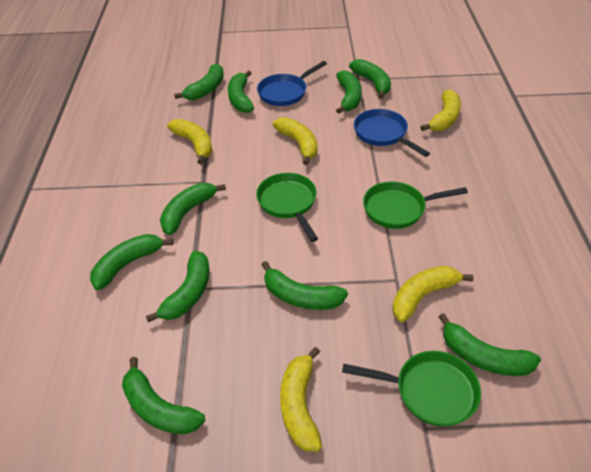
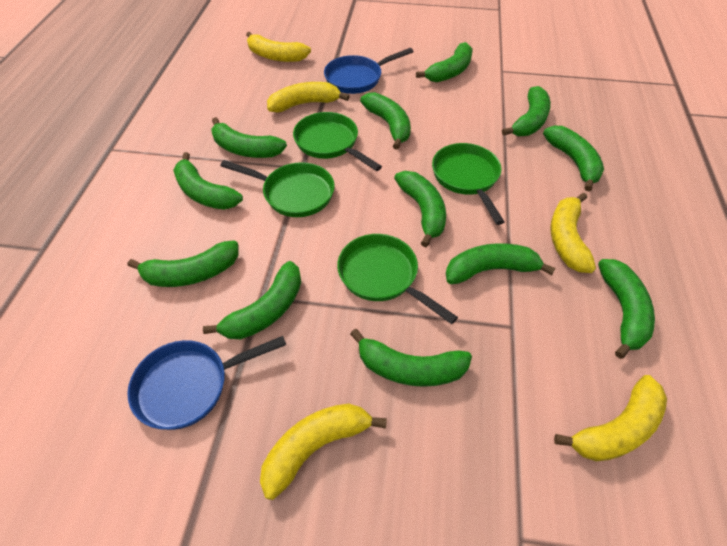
green banana: 10 -> 12
green pan: 3 -> 4

